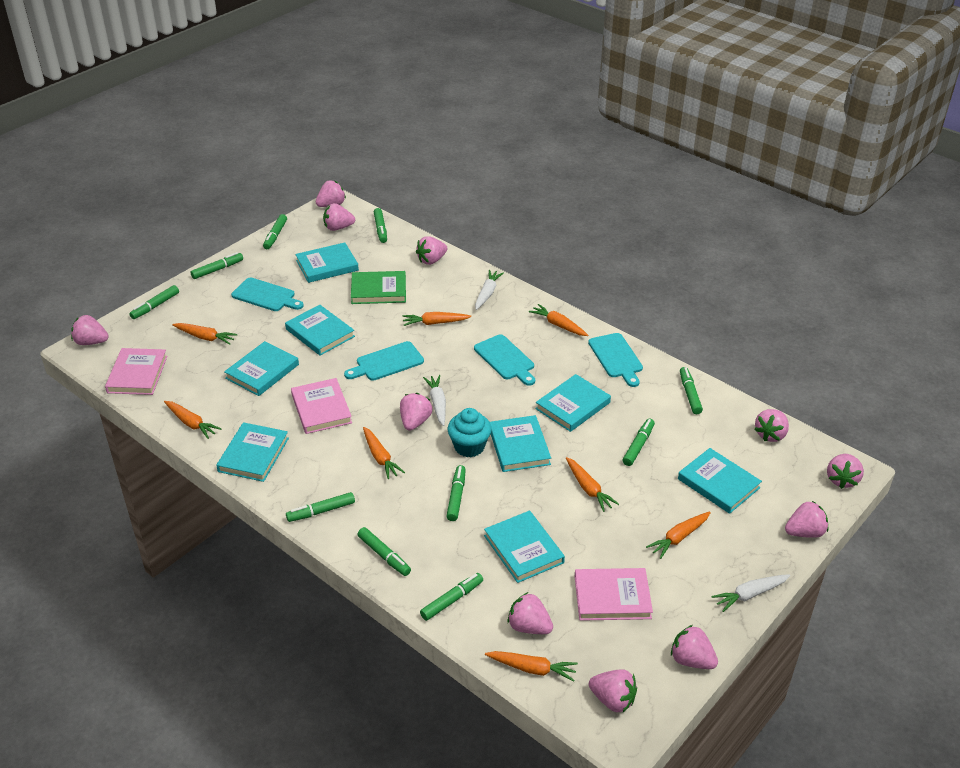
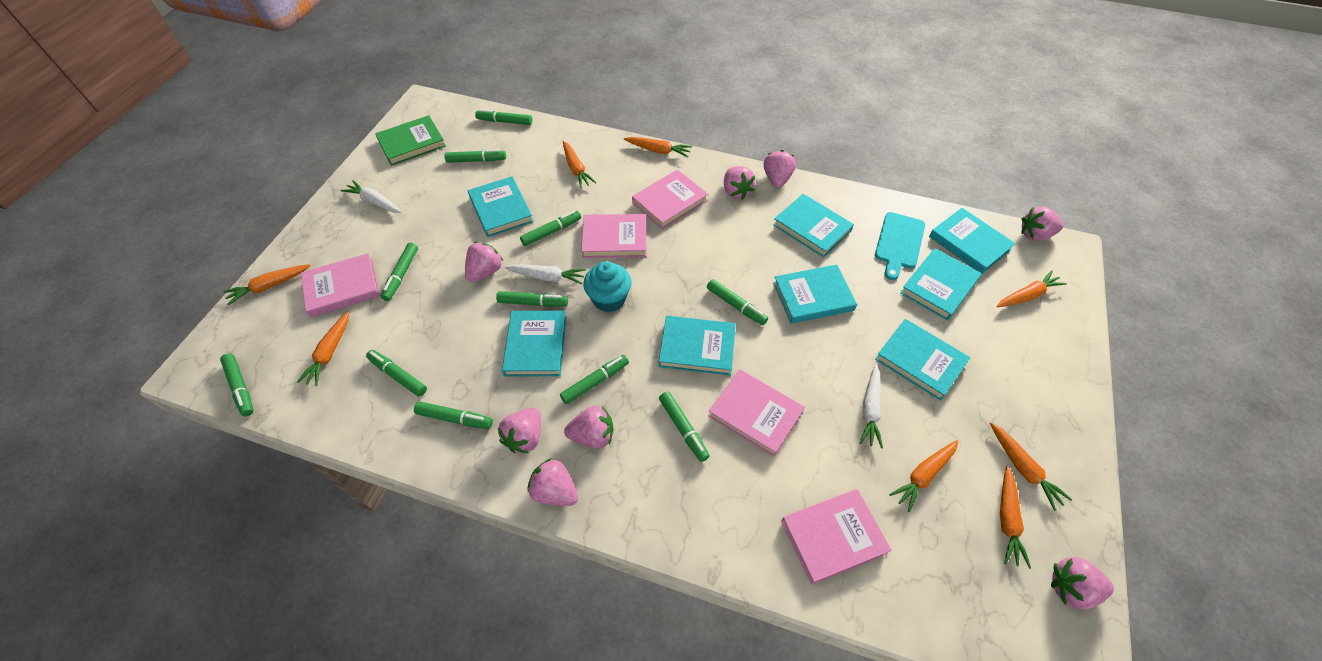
green marker: 10 -> 11
pink book: 3 -> 5
pink strawberry: 11 -> 8
turquoise cutting board: 4 -> 1

